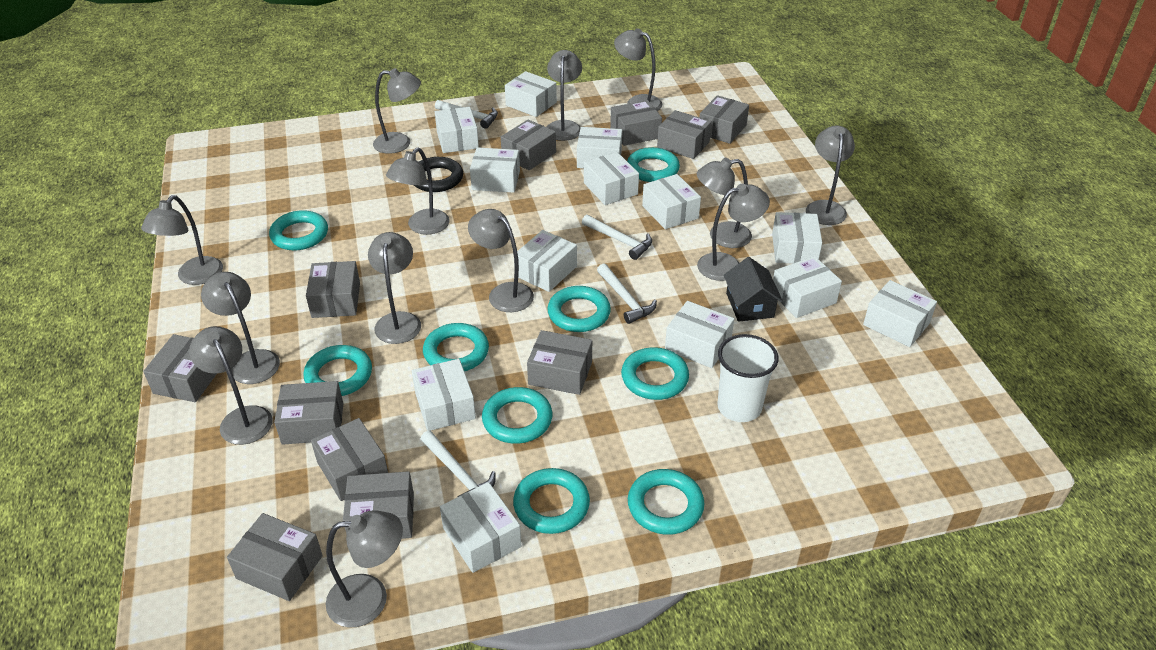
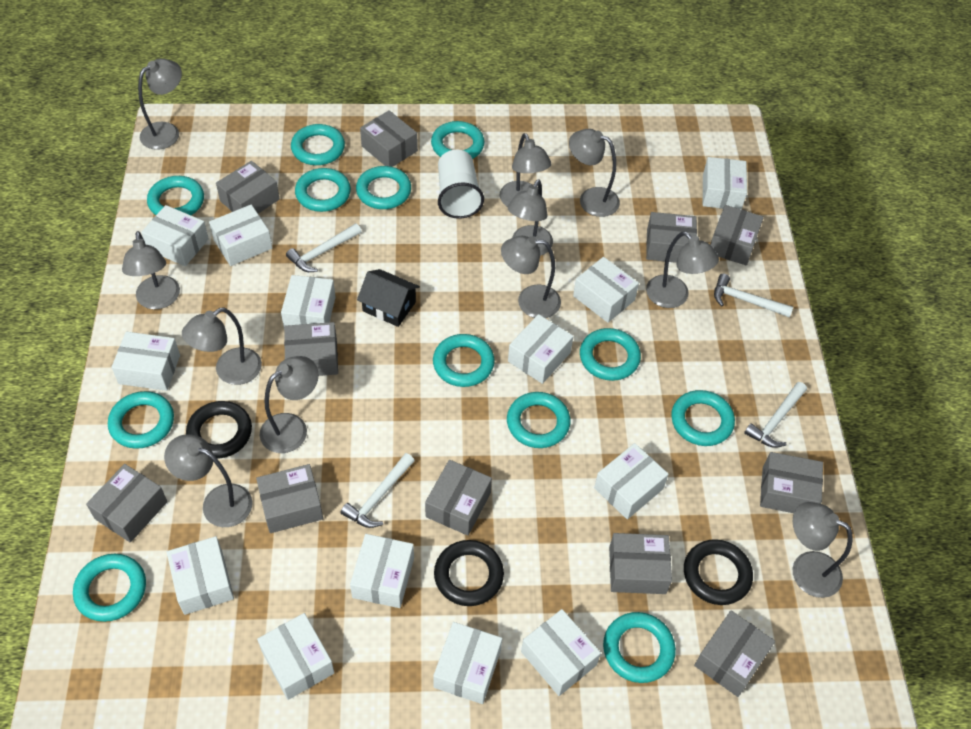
black ring: 1 -> 3
grey lamp: 13 -> 11
turquoise ring: 9 -> 12

